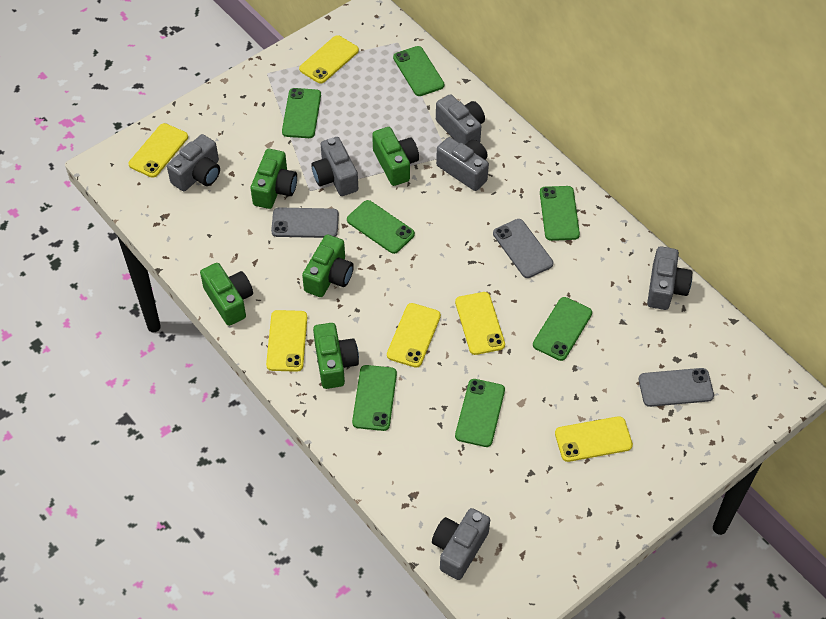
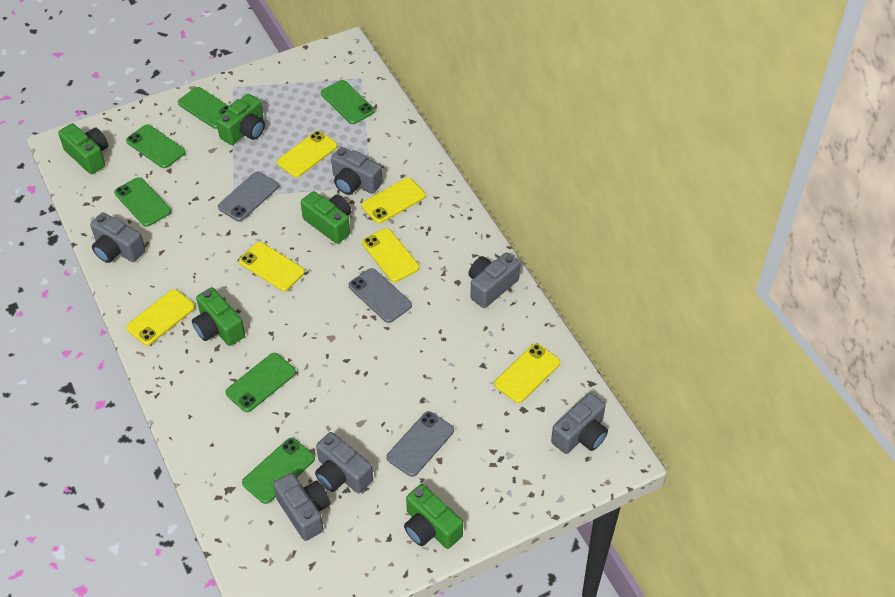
green phone: 7 -> 6

